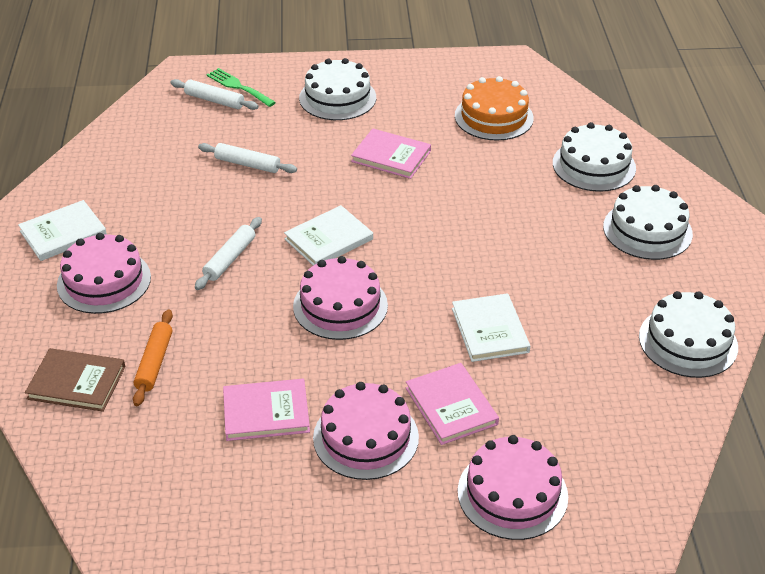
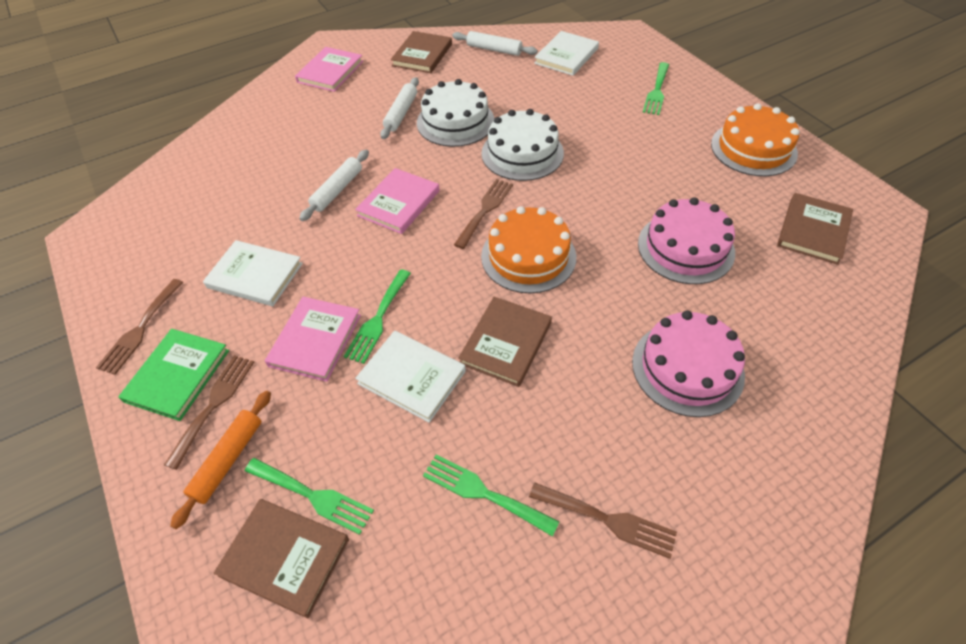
brown book: 1 -> 4
brown fork: 0 -> 4
green book: 0 -> 1
green fork: 1 -> 4
orange cake: 1 -> 2
pink cake: 4 -> 2
white cake: 4 -> 2

